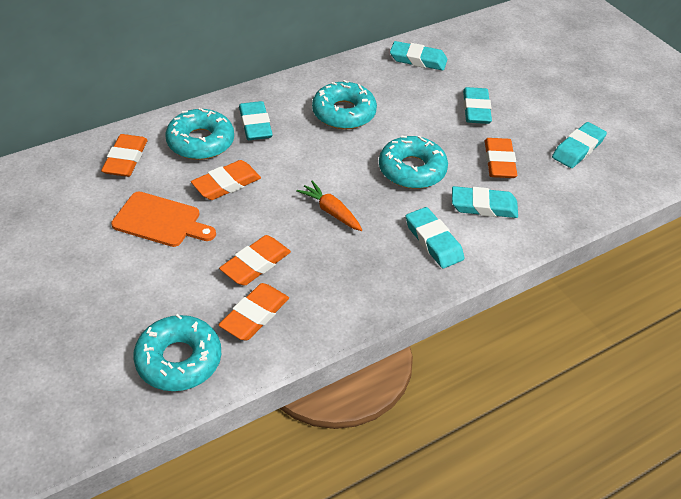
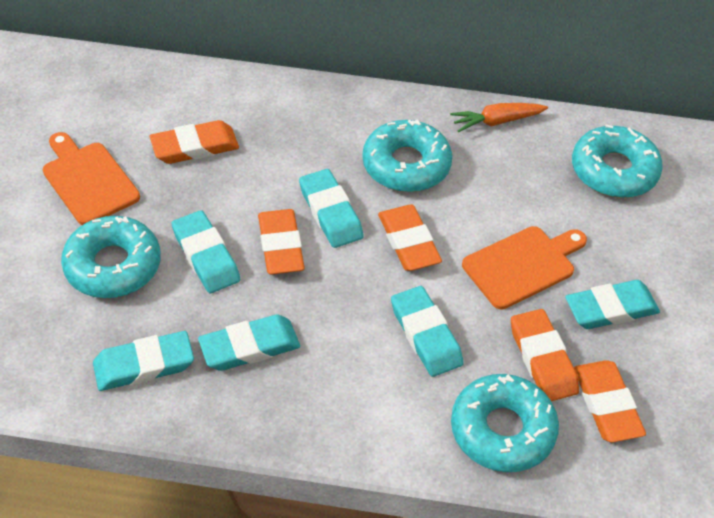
orange cutting board: 1 -> 2

